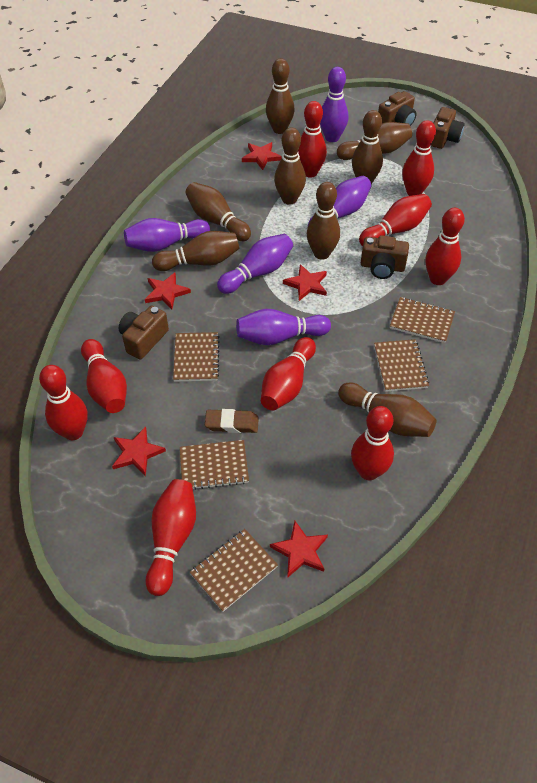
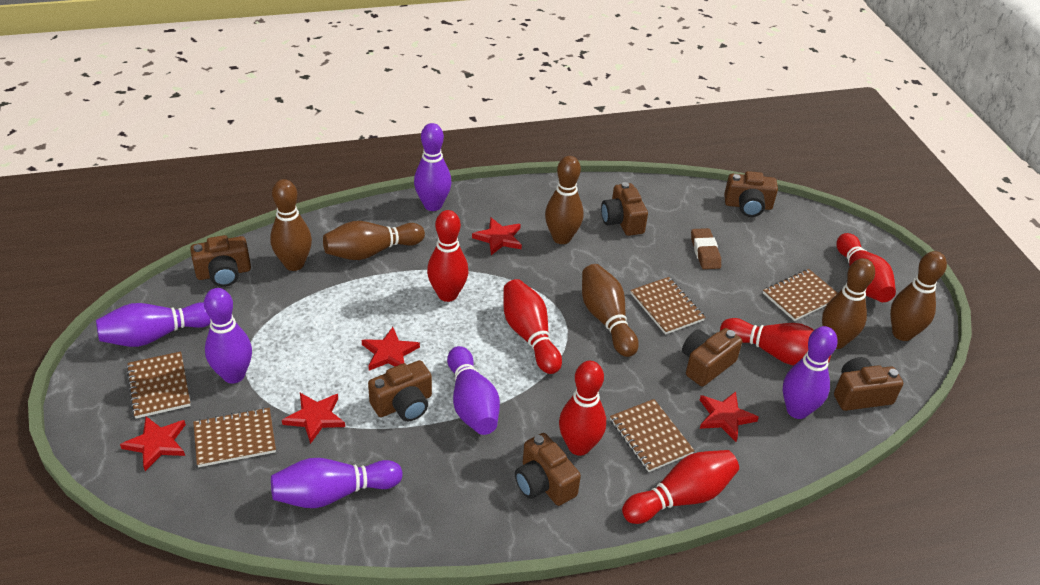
brown bowling pin: 8 -> 6
brown camera: 4 -> 7
purple bowling pin: 5 -> 6
red bowling pin: 9 -> 6

